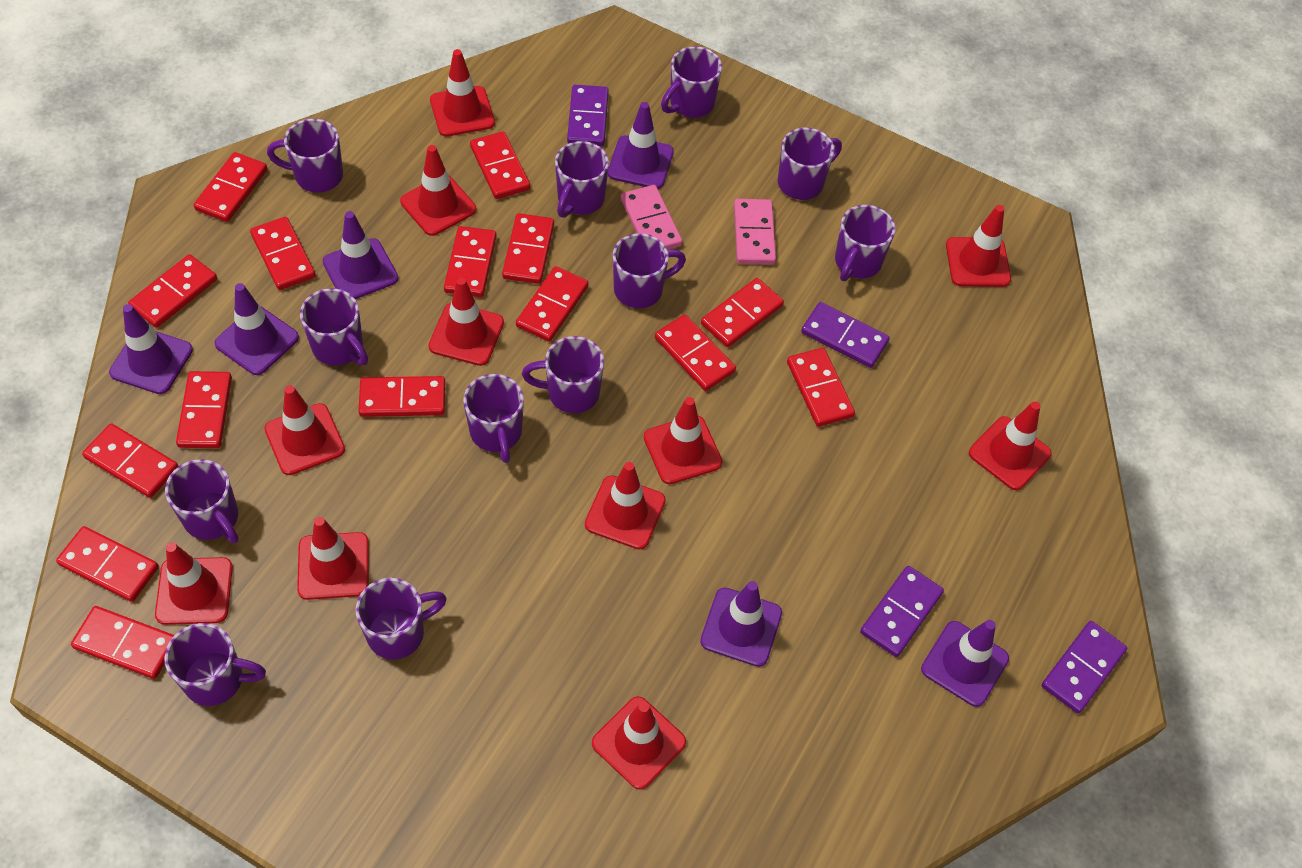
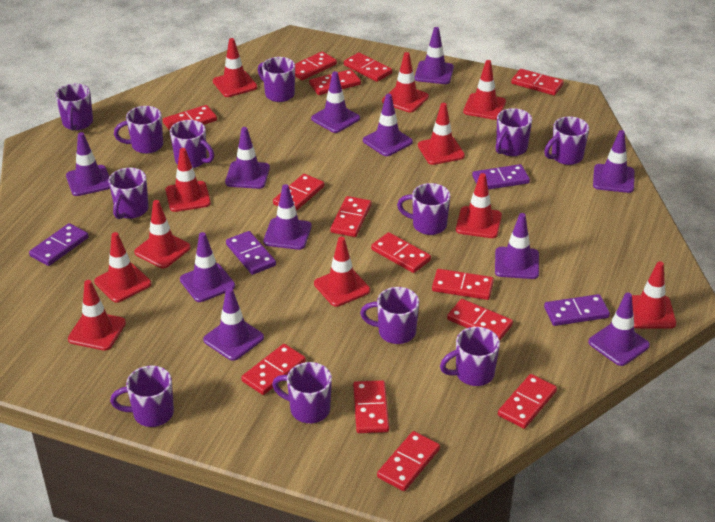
pink domino: 2 -> 0
purple traffic cone: 6 -> 11
red domino: 15 -> 14

